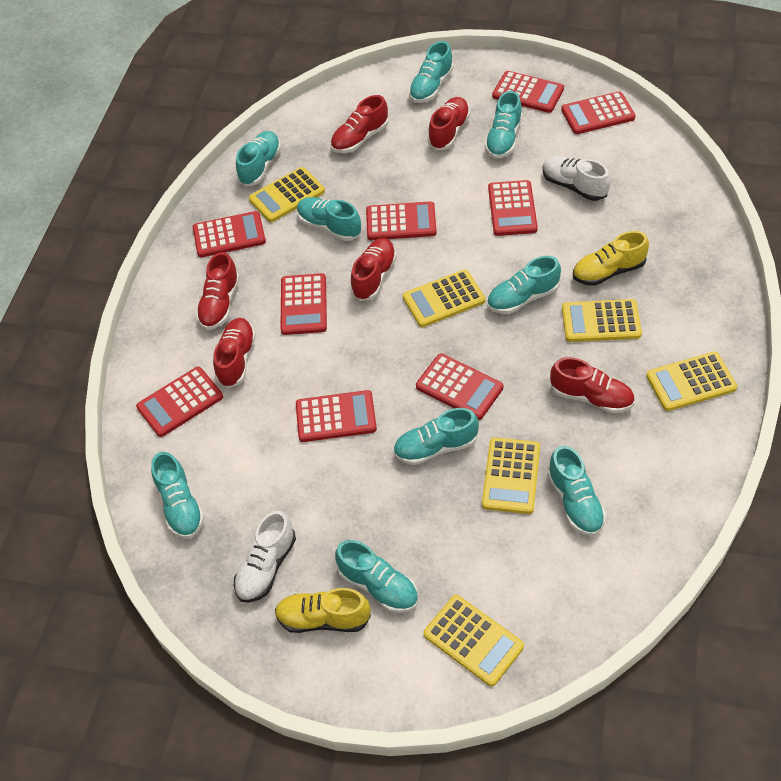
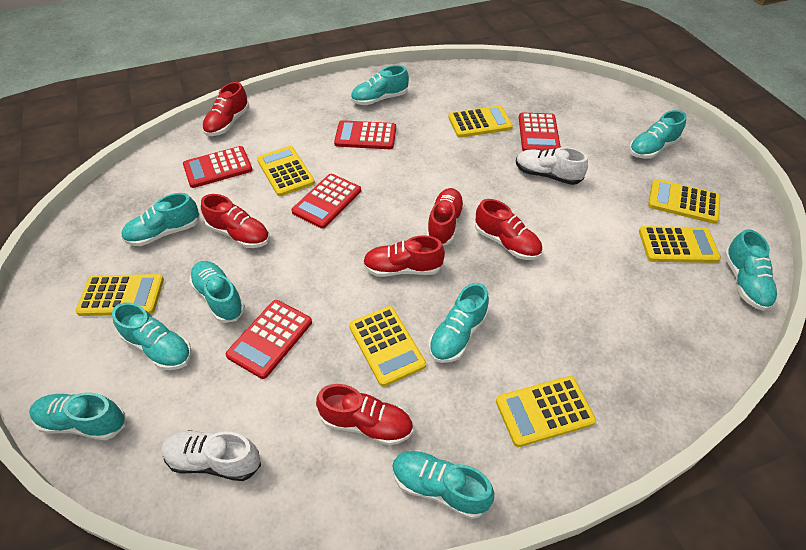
red calculator: 9 -> 5
yellow calculator: 6 -> 7
yellow shoe: 2 -> 0

